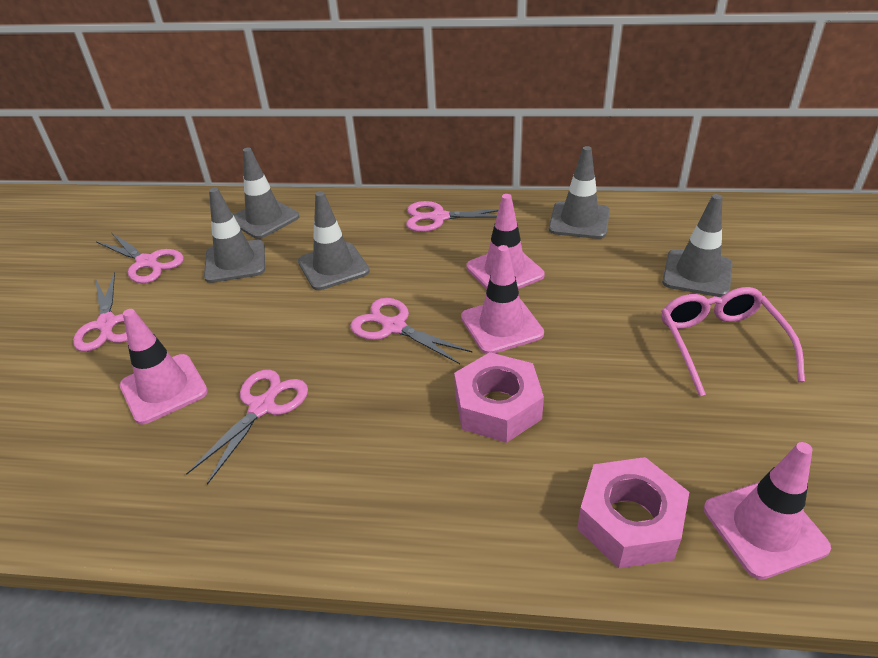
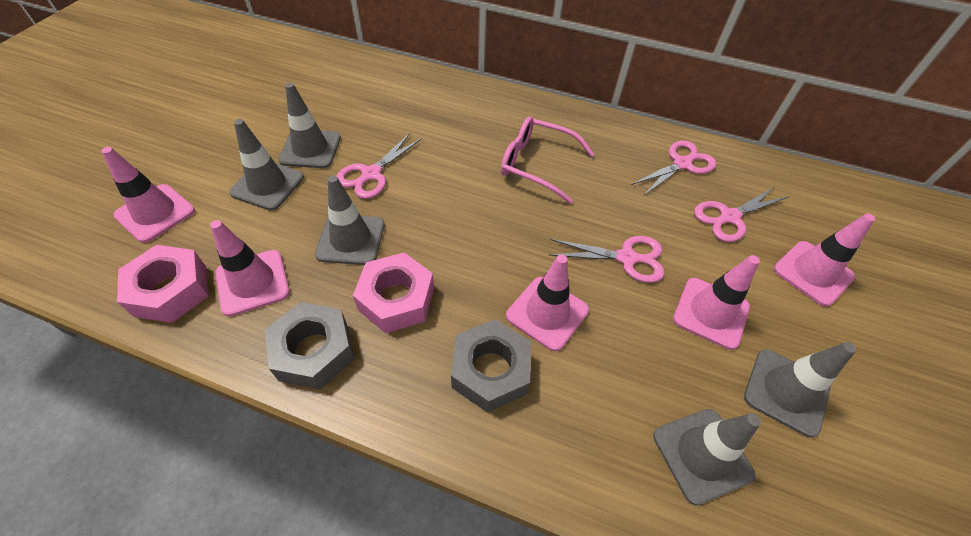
grey nut: 0 -> 2
pink scissors: 5 -> 4
pink traffic cone: 4 -> 5

